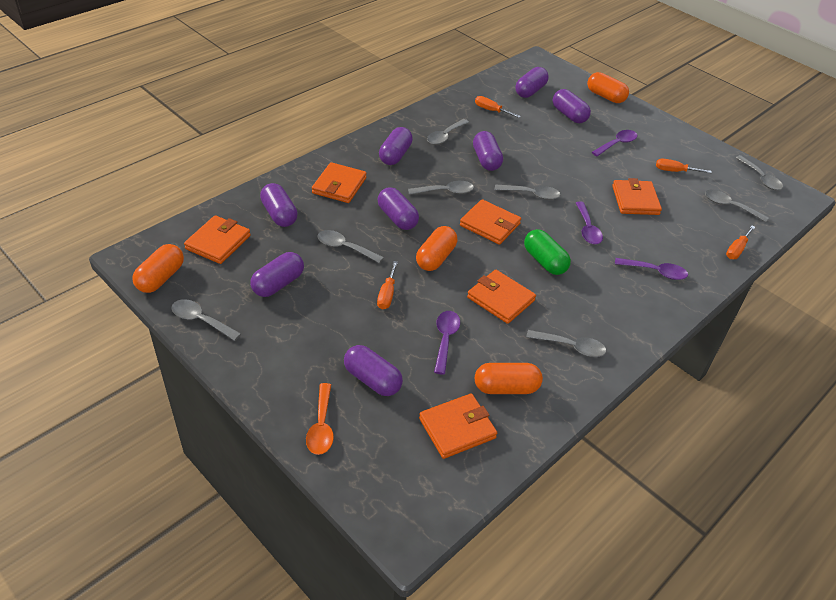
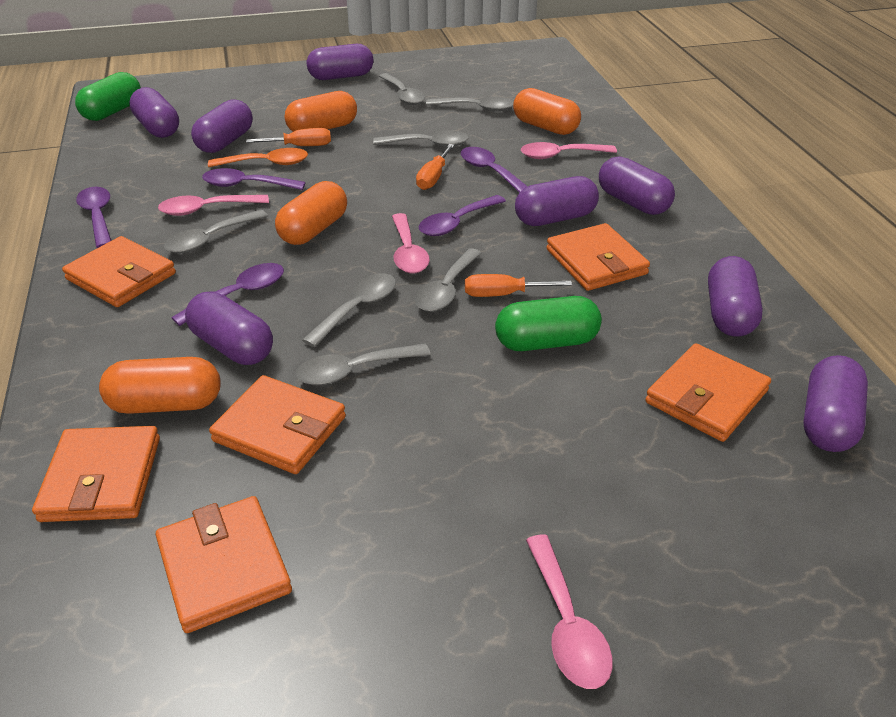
green capsule: 1 -> 2
grey spoon: 8 -> 7
orange screwdriver: 4 -> 3
pink spoon: 0 -> 4
purple spoon: 4 -> 5

